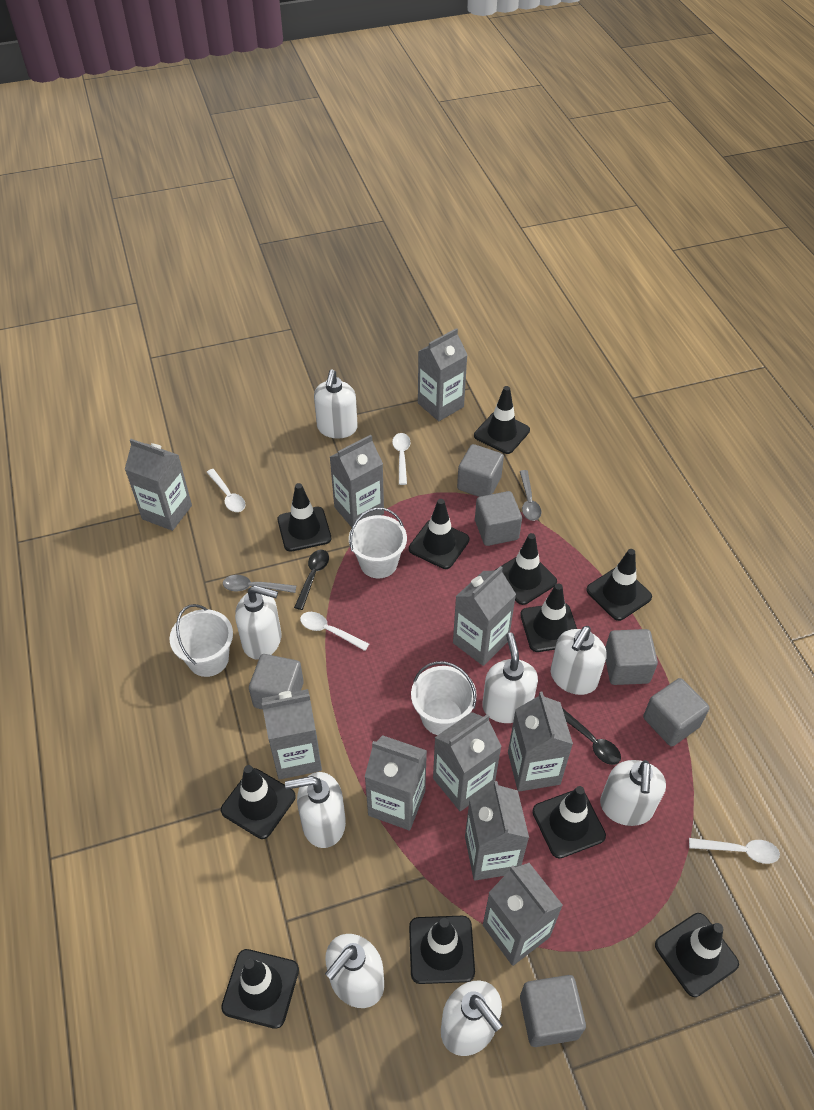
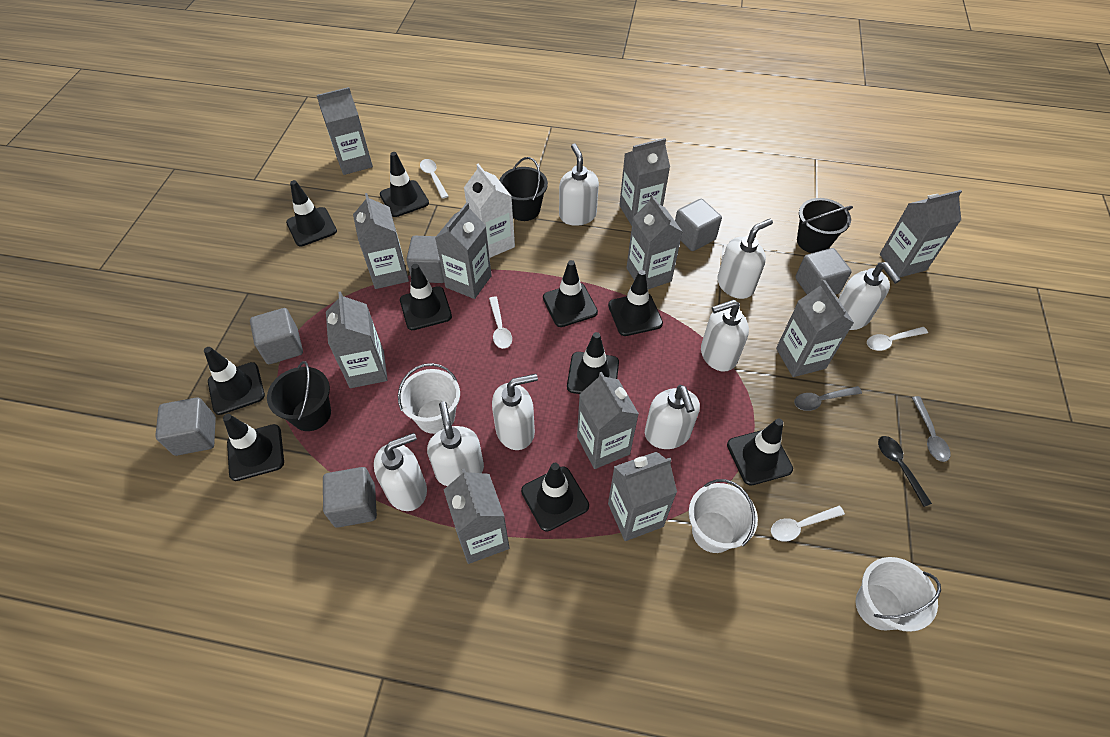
black bucket: 0 -> 3
black spoon: 2 -> 1
black traffic cone: 11 -> 10
grey carton: 10 -> 11
white carton: 0 -> 1

